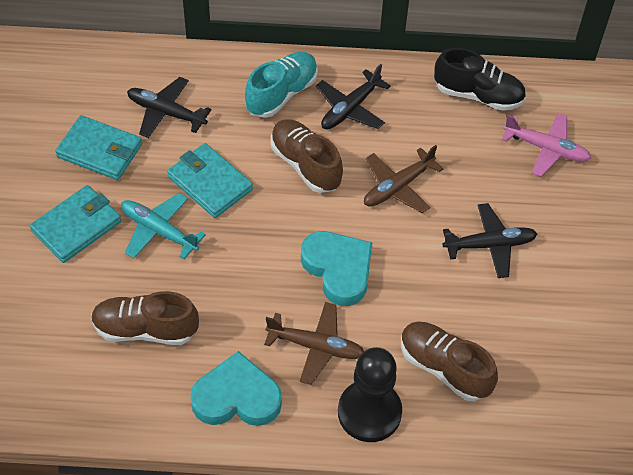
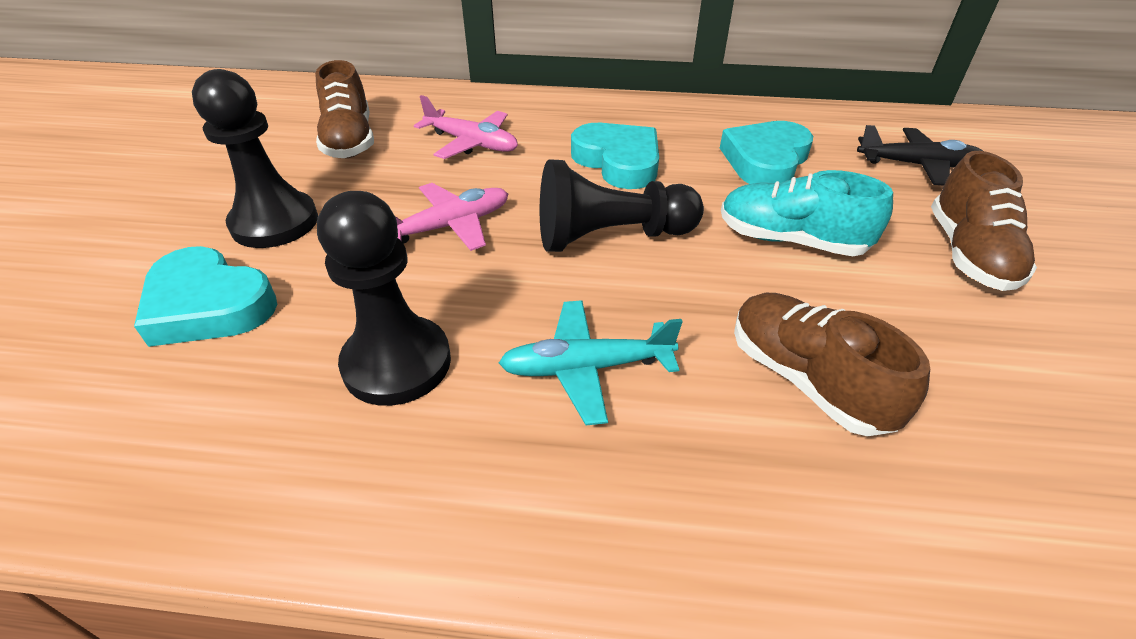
black pawn: 1 -> 3
black plane: 3 -> 1
black shoe: 1 -> 0
brown plane: 2 -> 0
pink plane: 1 -> 2
turquoise heart: 2 -> 3
turquoise wallet: 3 -> 0

